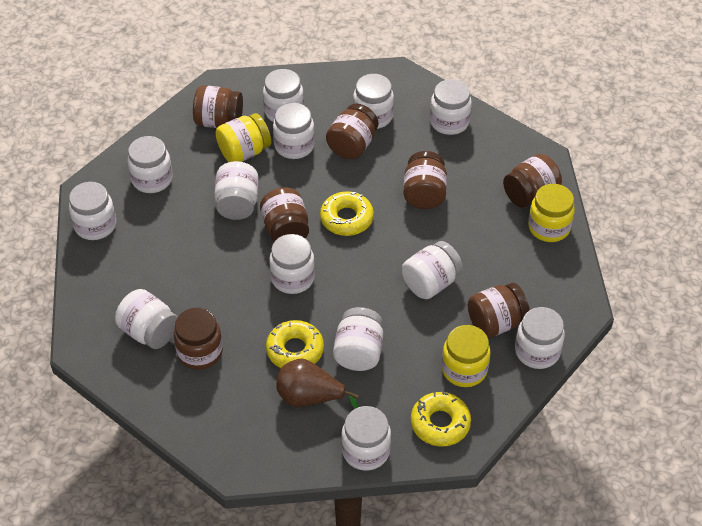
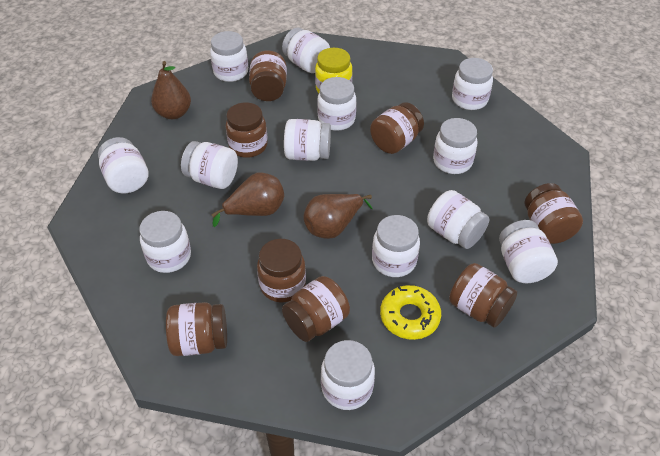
brown jar: 7 -> 8
brown pear: 1 -> 3
yellow donut: 3 -> 1
yellow jar: 3 -> 1

